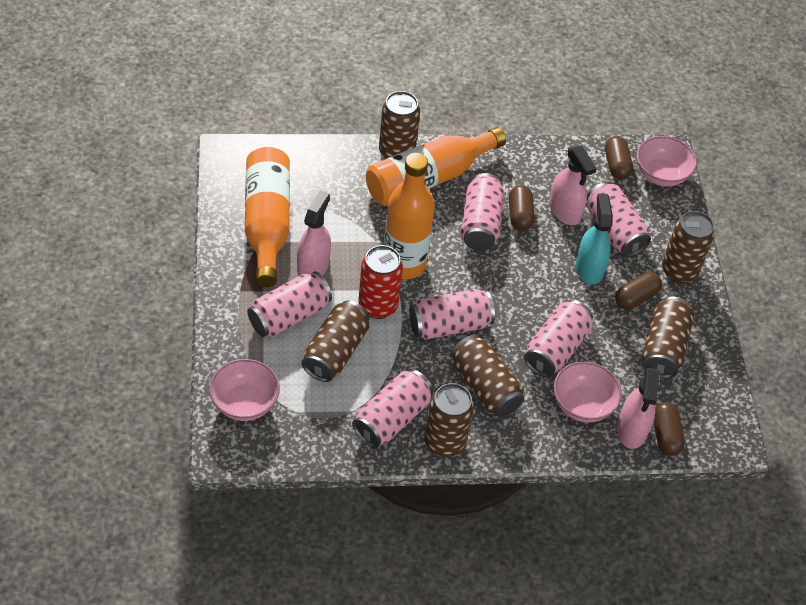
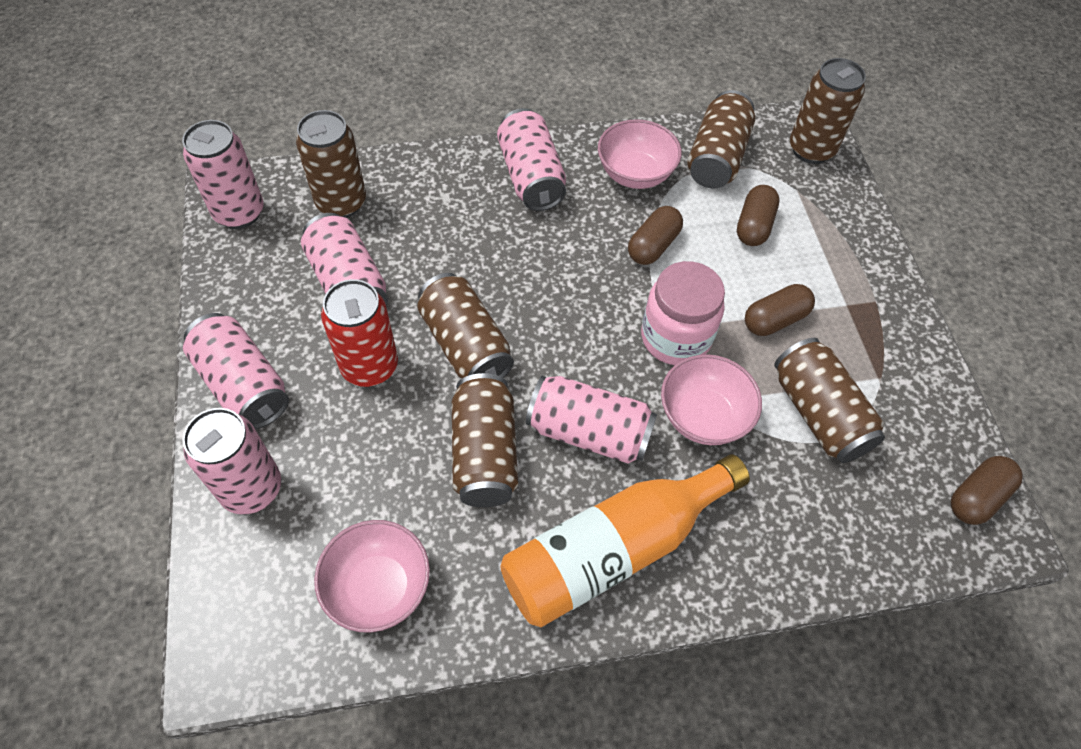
orange bottle: 3 -> 1
pink jar: 0 -> 1
pink spray bottle: 3 -> 0
turquoise spray bottle: 1 -> 0

